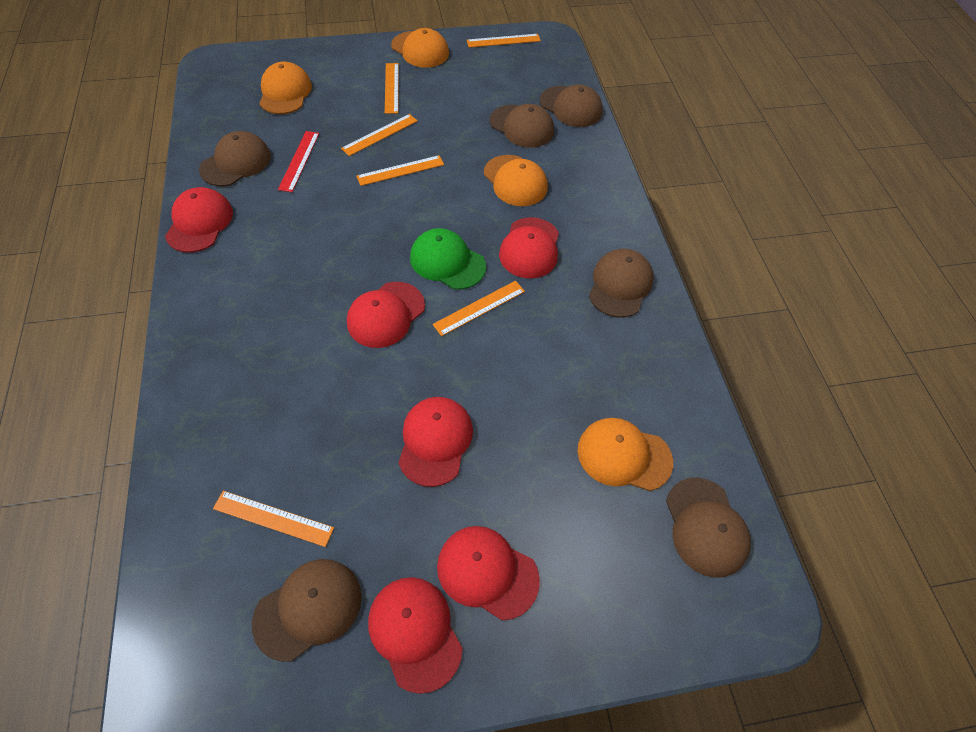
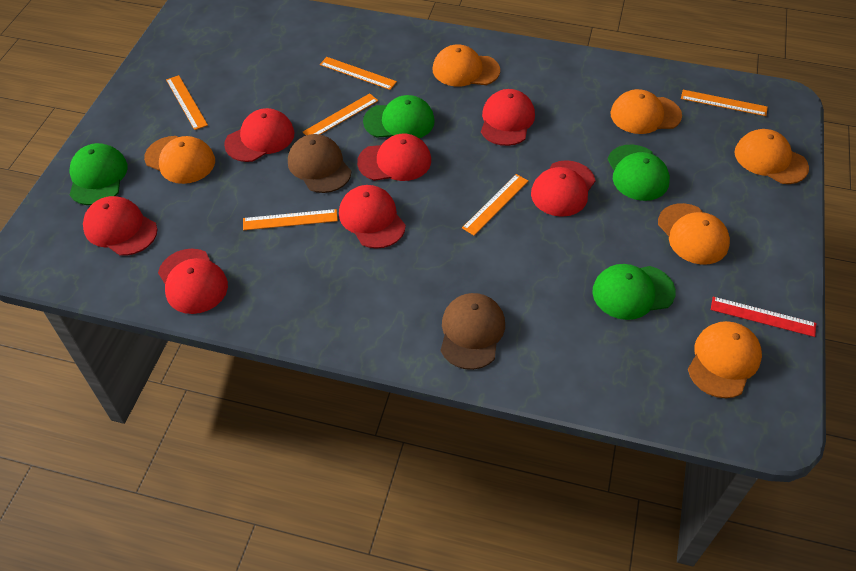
brown cap: 6 -> 2
green cap: 1 -> 4
orange cap: 4 -> 6
red cap: 6 -> 7

